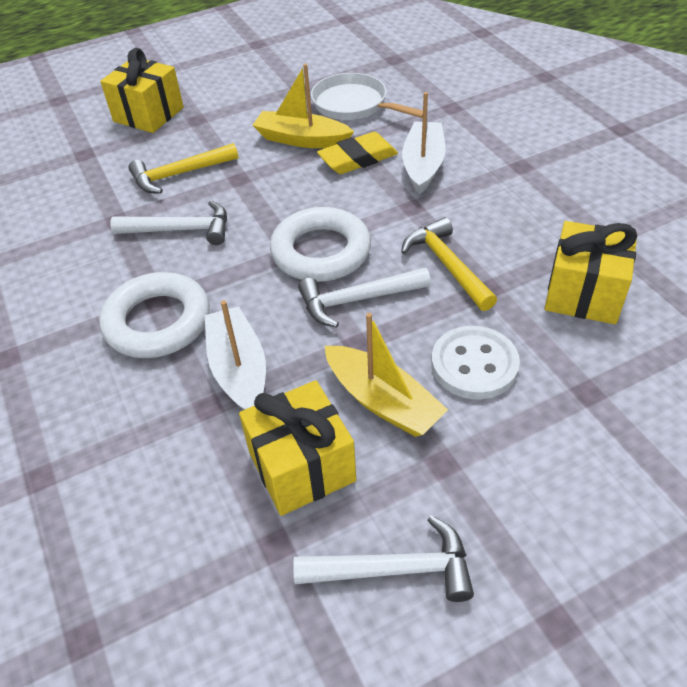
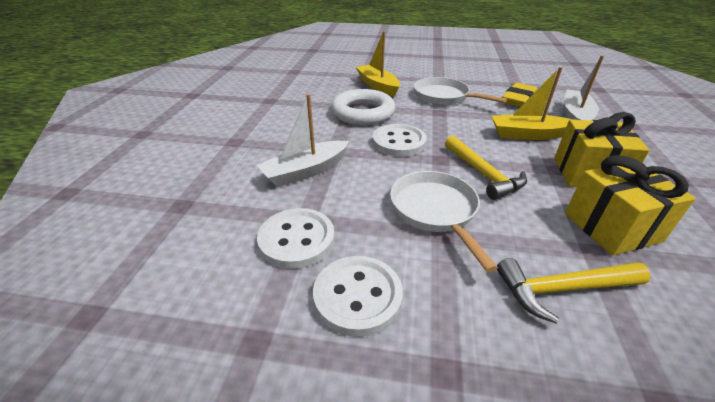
white button: 1 -> 3
white hammer: 3 -> 0
white pan: 1 -> 2
white ring: 2 -> 1
yellow gift: 3 -> 2

